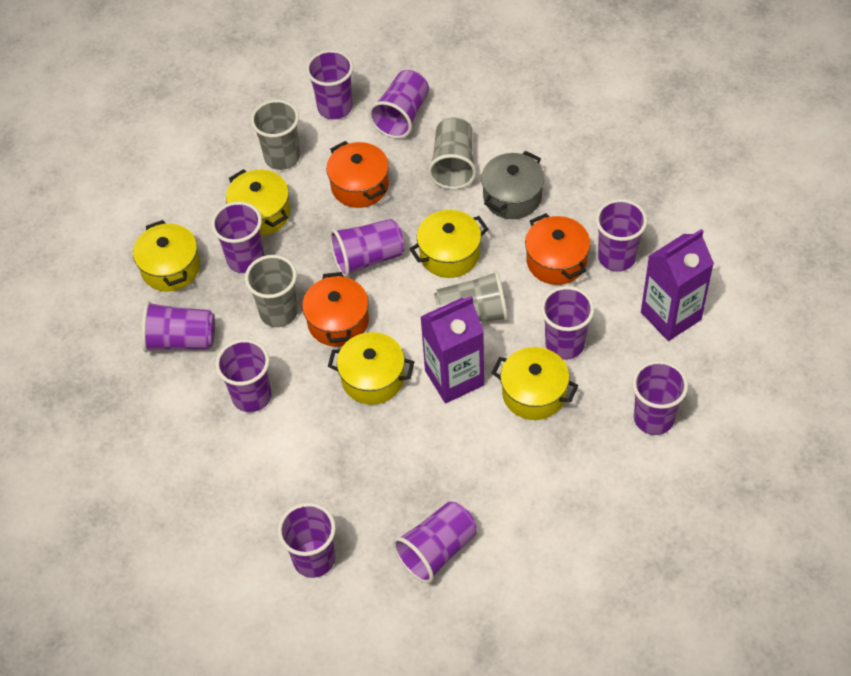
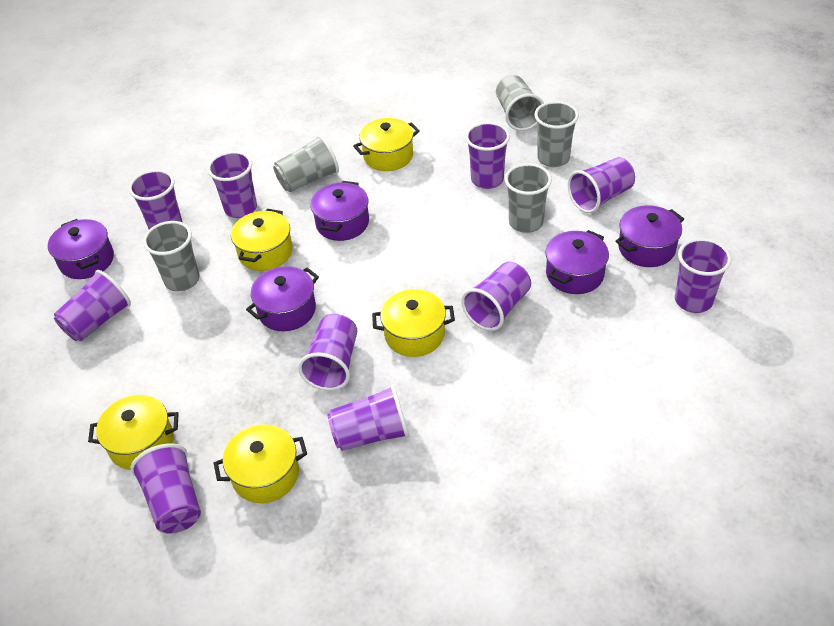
grey cup: 4 -> 5
grey pot: 1 -> 0
orange pot: 3 -> 0
purple carton: 2 -> 0
purple cup: 11 -> 10
purple pot: 0 -> 5

